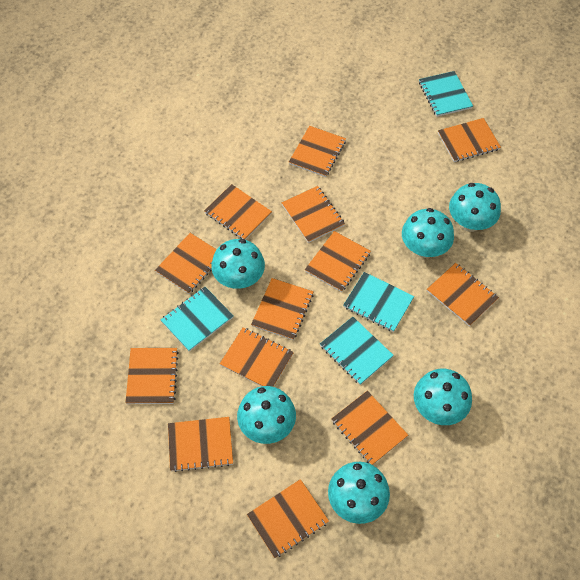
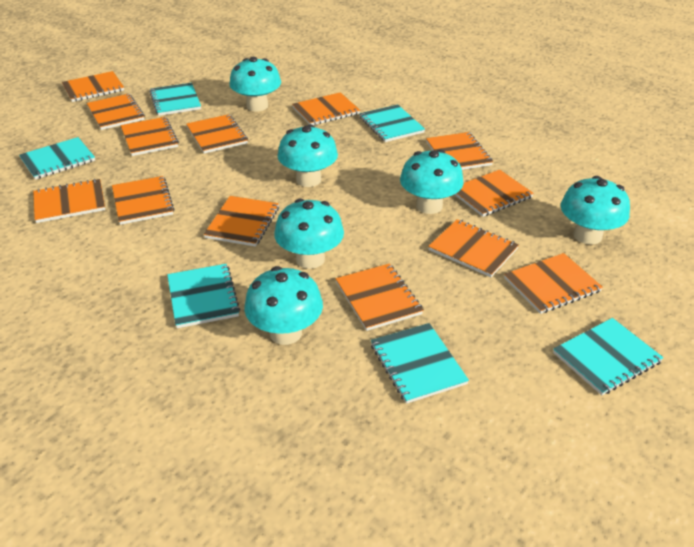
turquoise notebook: 4 -> 6

